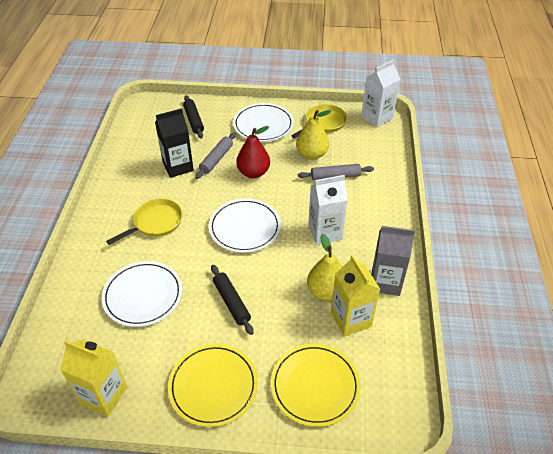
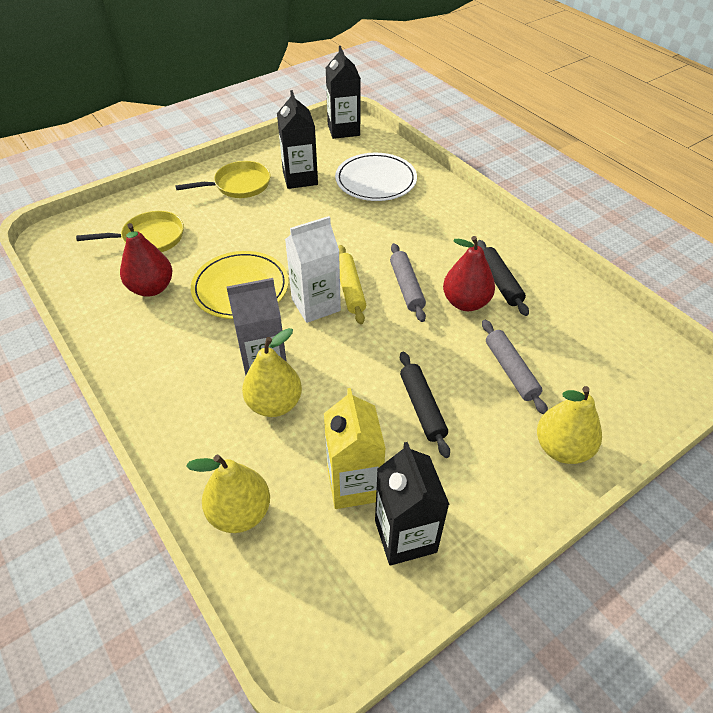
black carton: 1 -> 3
red pear: 1 -> 2
white carton: 2 -> 1
white plate: 3 -> 1
yellow carton: 2 -> 1
yellow pear: 2 -> 3
yellow plate: 2 -> 1
yellow rolling pin: 0 -> 1

